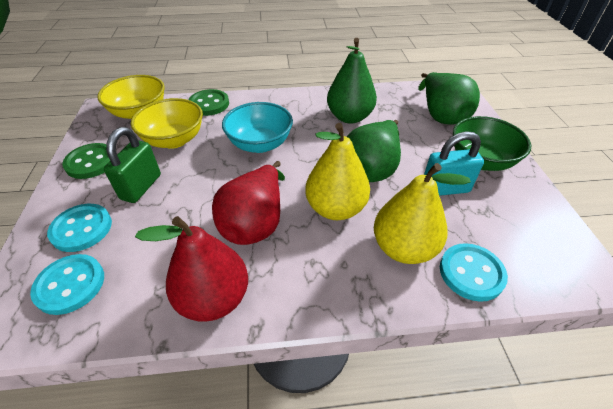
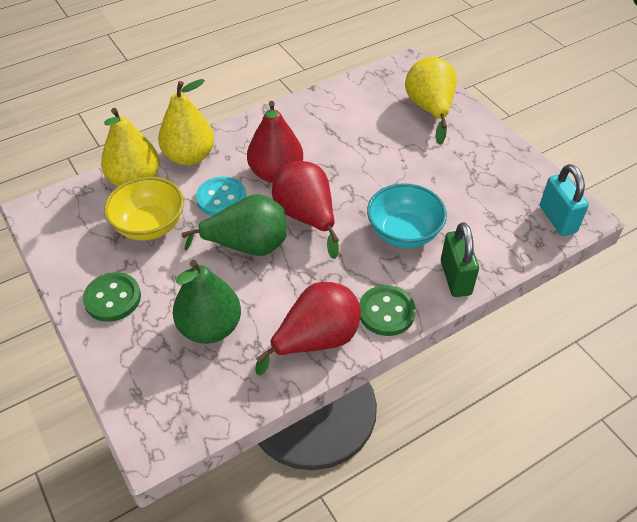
green bowl: 1 -> 0
green pear: 3 -> 2
red pear: 2 -> 3
turquoise button: 3 -> 1
yellow bowl: 2 -> 1
yellow pear: 2 -> 3

